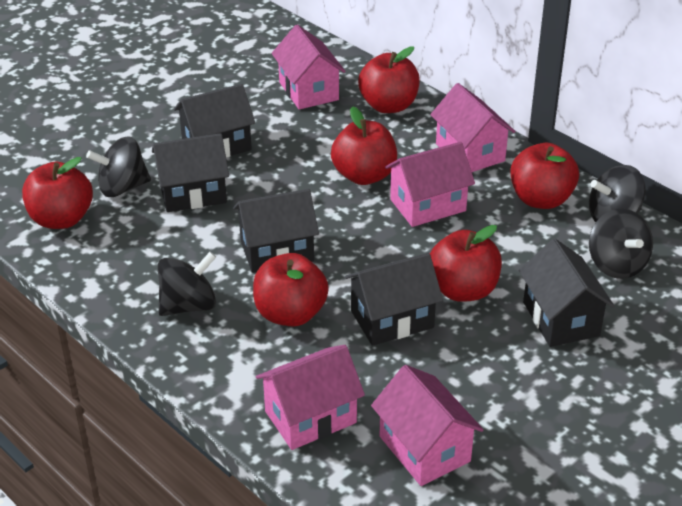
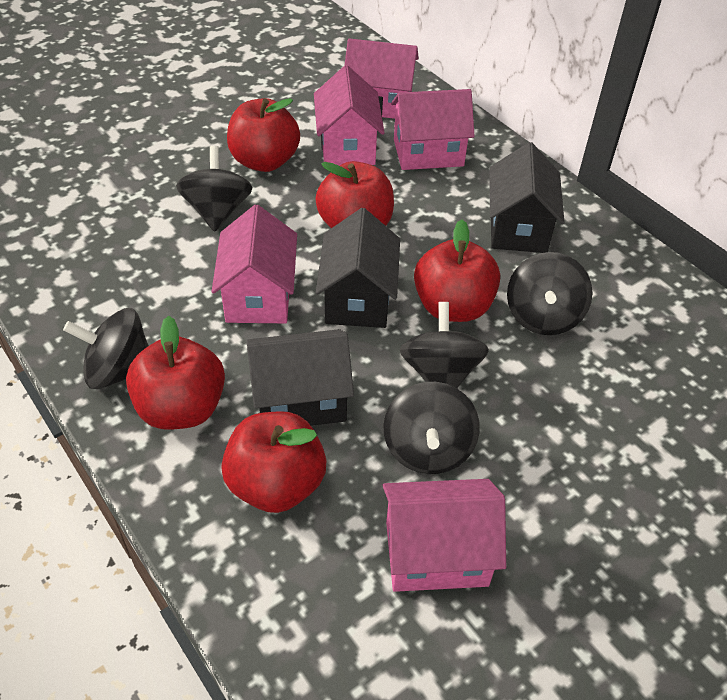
black house: 5 -> 3
black spinning top: 4 -> 5
red apple: 6 -> 5

